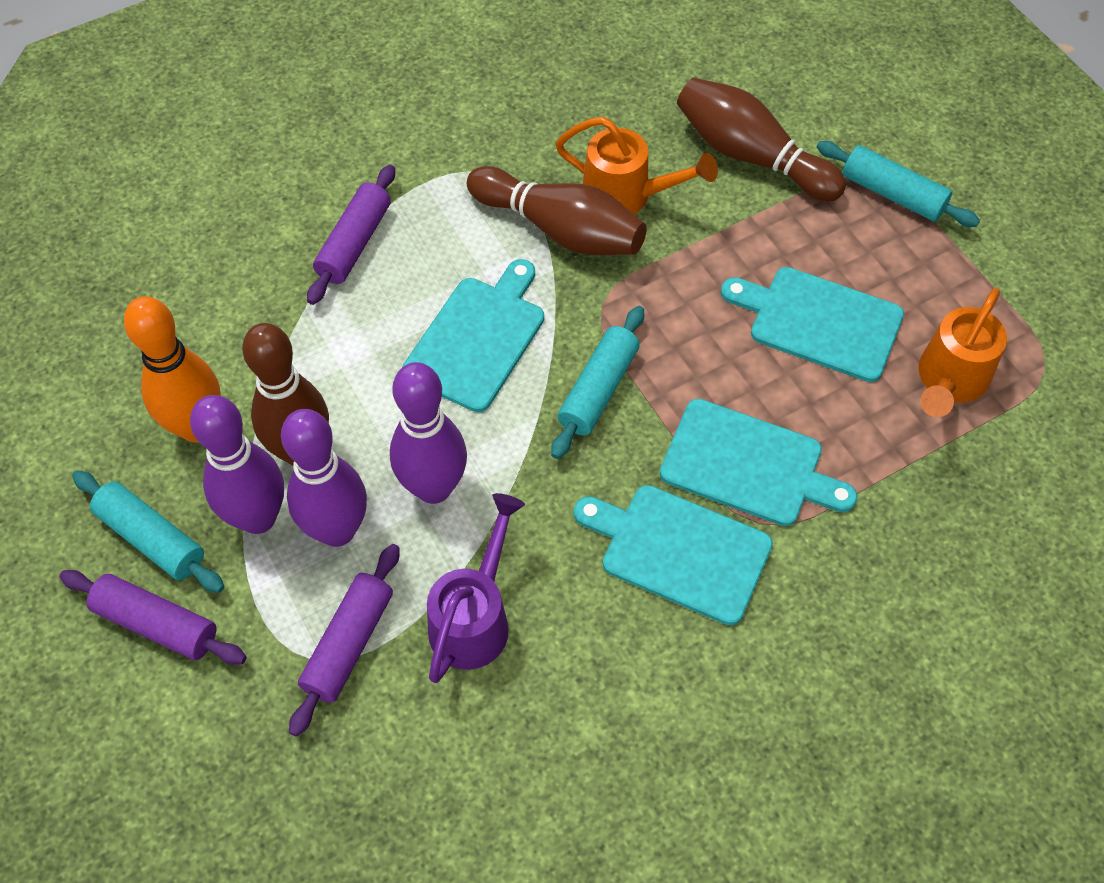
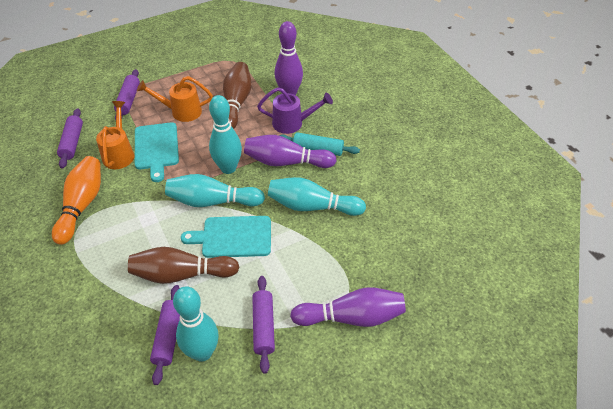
brown bowling pin: 3 -> 2
purple rolling pin: 3 -> 4
turquoise bowling pin: 0 -> 4
turquoise cutting board: 4 -> 2
turquoise rolling pin: 3 -> 1

